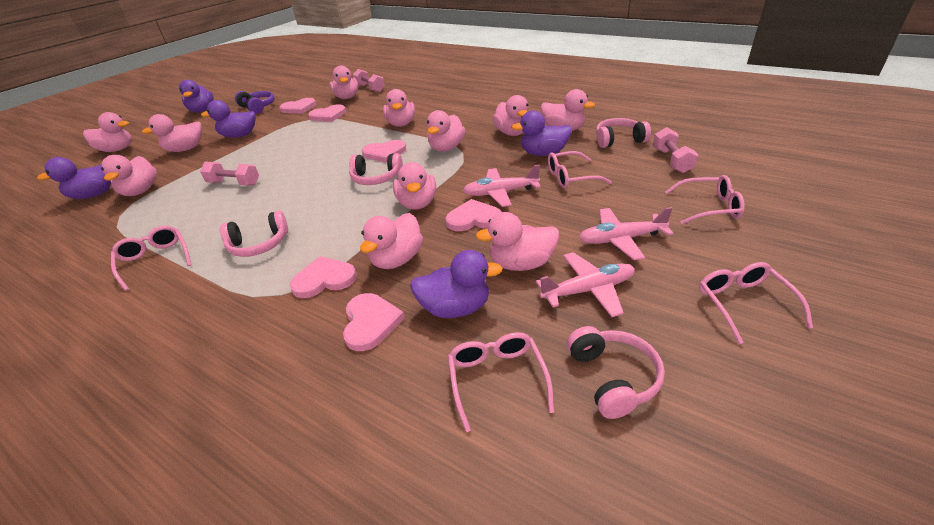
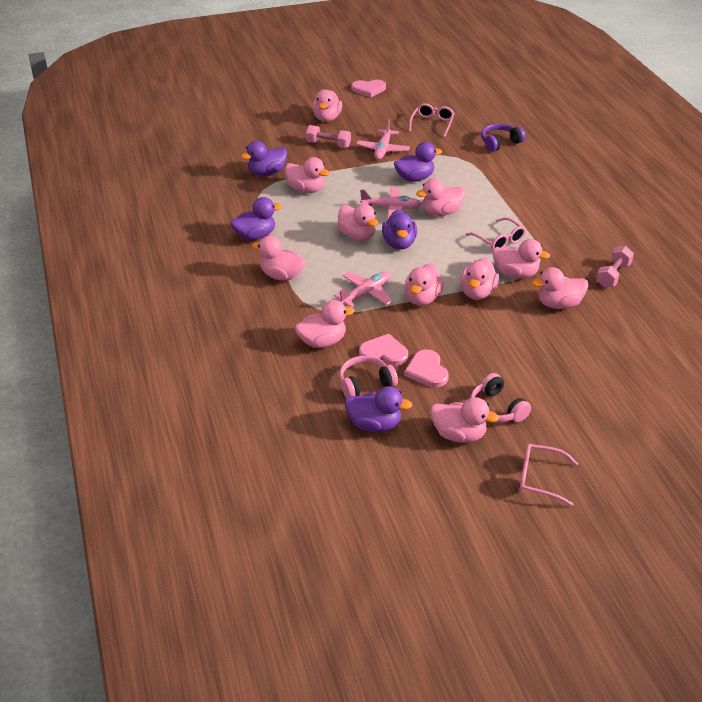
pink dumbbell: 3 -> 2
pink glasses: 5 -> 3
pink headphones: 4 -> 2
pink heart: 6 -> 3

